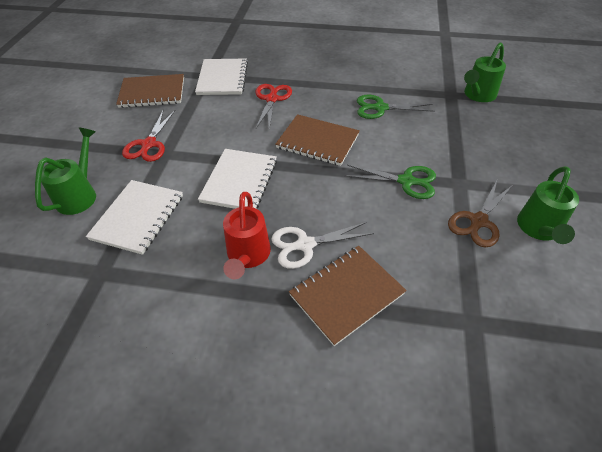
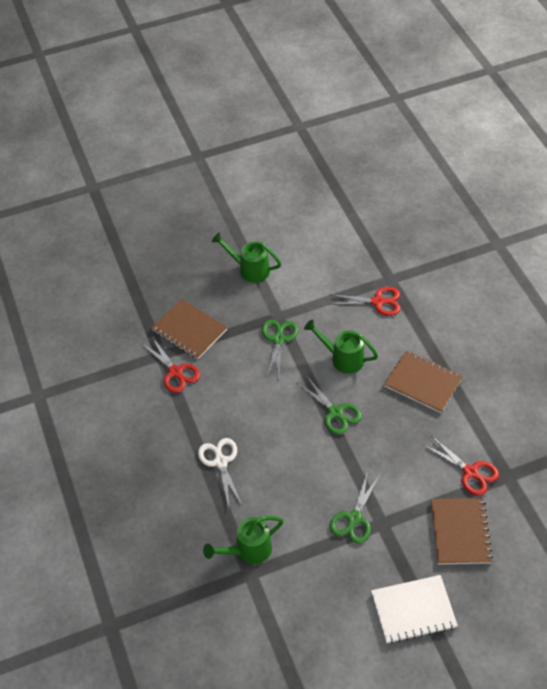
brown scissors: 1 -> 0
green scissors: 2 -> 3
red scissors: 2 -> 3
red watering can: 1 -> 0
white notebook: 3 -> 1

